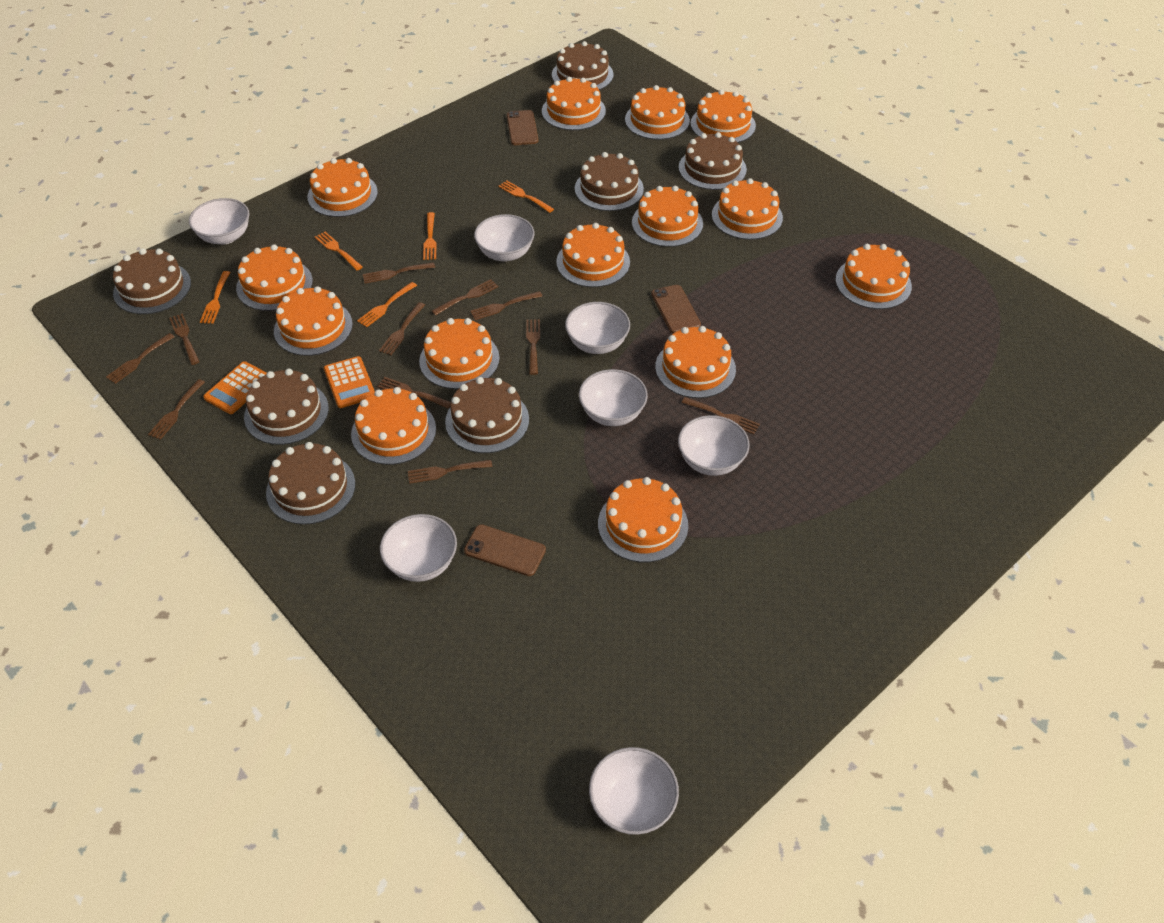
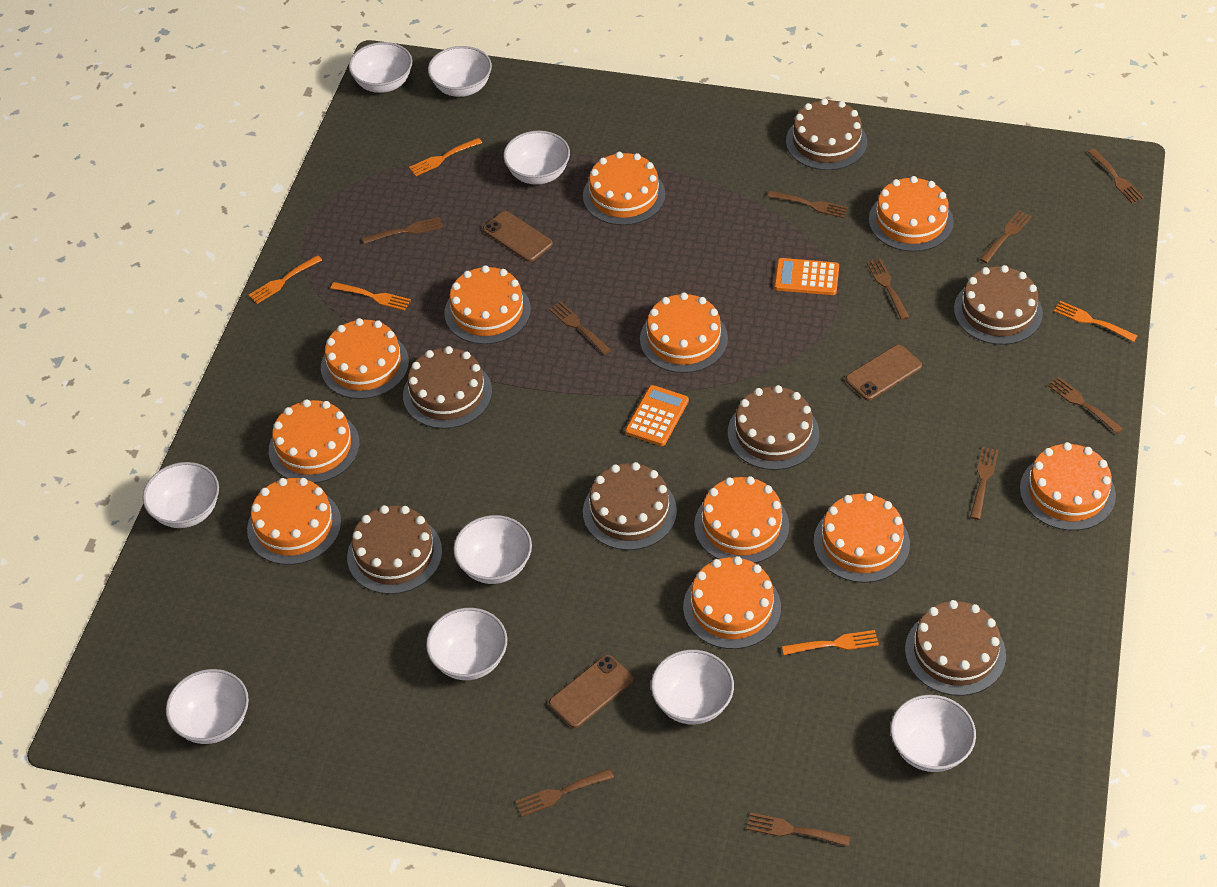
brown fork: 11 -> 10
orange cake: 14 -> 11
white bowl: 7 -> 9

